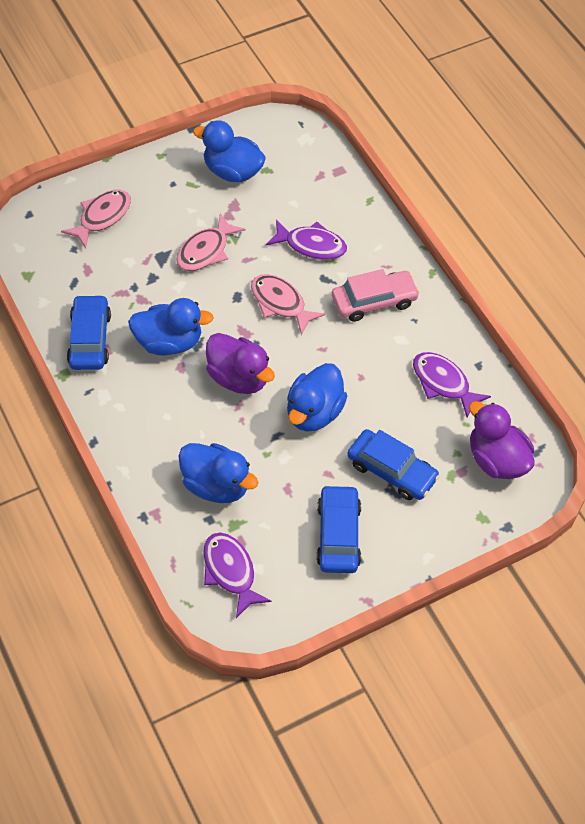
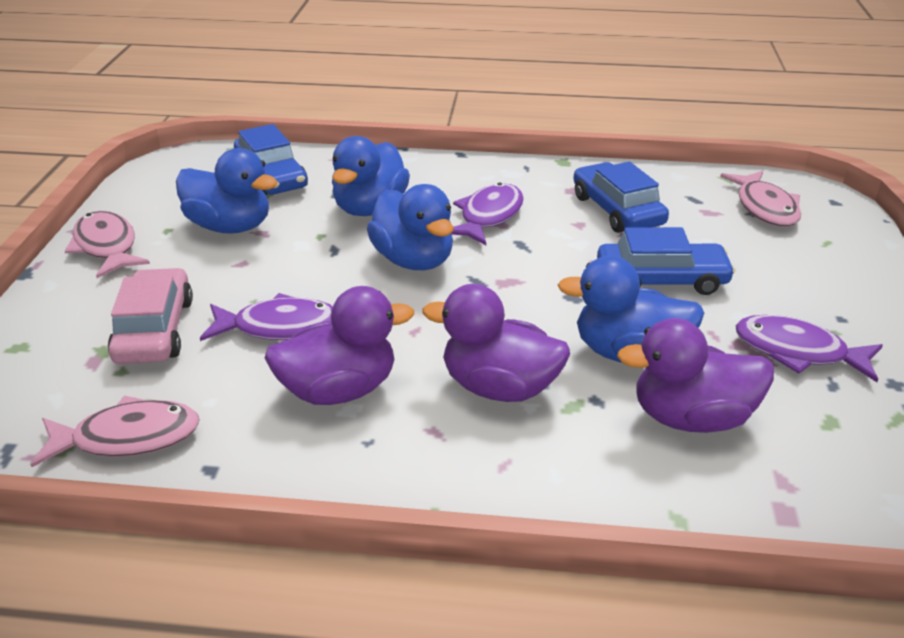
purple duck: 2 -> 3

